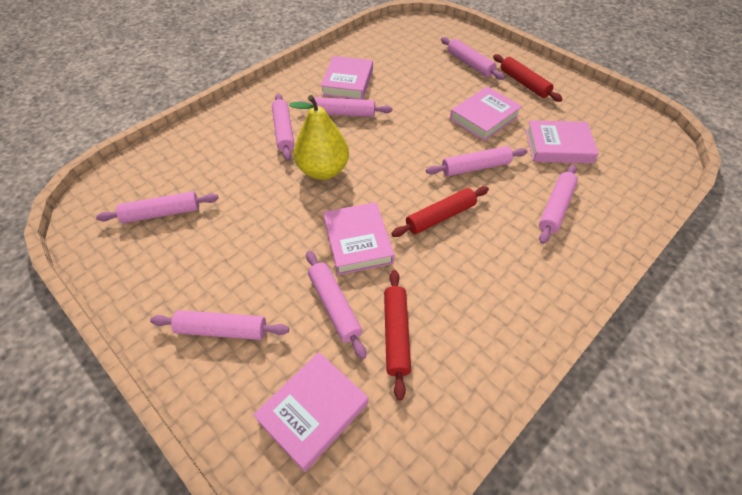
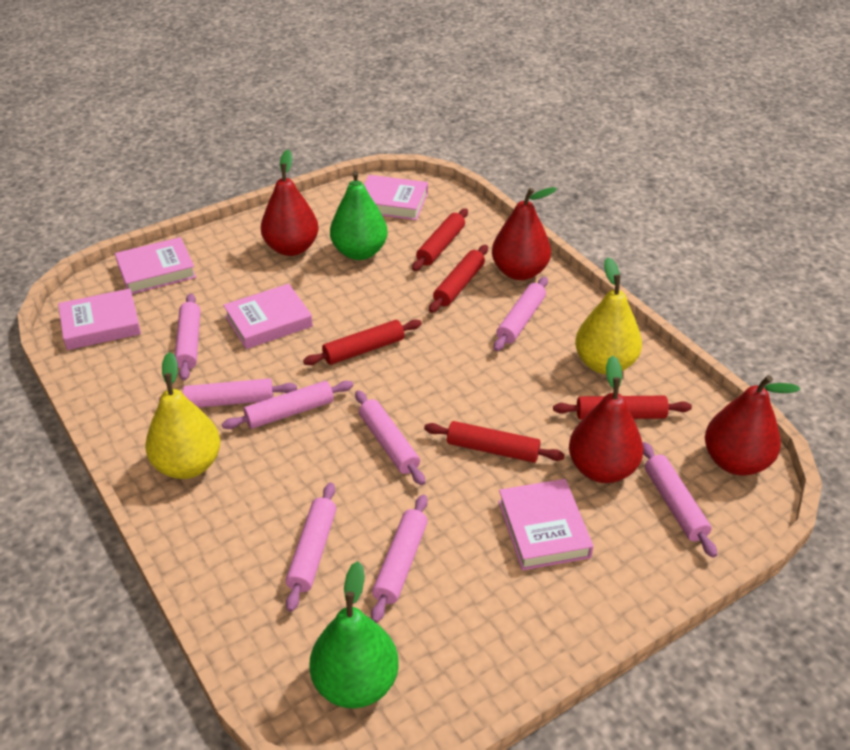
green pear: 0 -> 2
red pear: 0 -> 4
red rolling pin: 3 -> 5
yellow pear: 1 -> 2

